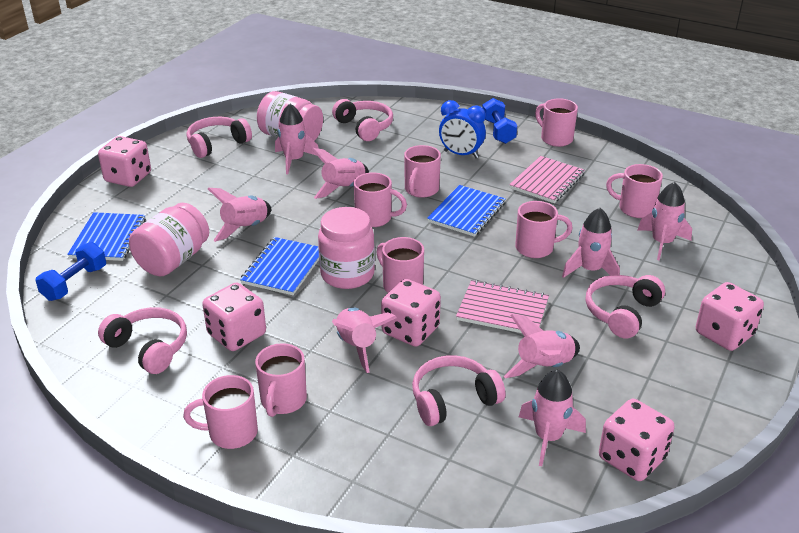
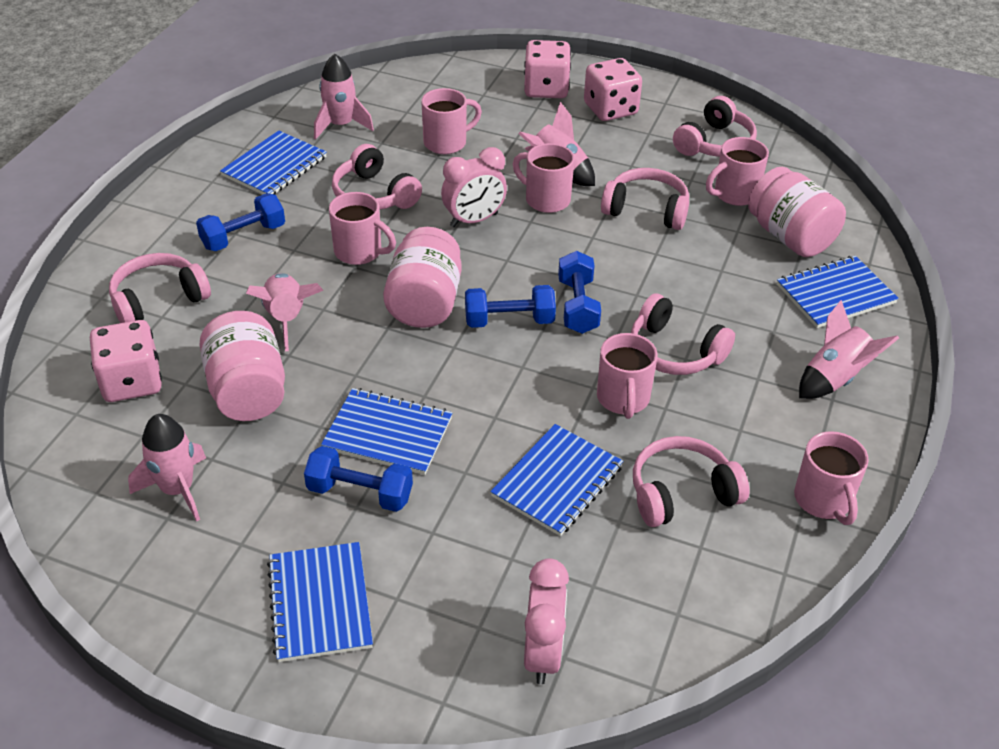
blue clock: 1 -> 0
blue dumbbell: 2 -> 4
blue notebook: 3 -> 5
pink clock: 0 -> 2
pink dice: 5 -> 3
pink headphones: 5 -> 6
pink mug: 8 -> 6
pink notebook: 2 -> 0
pink rocket: 8 -> 5

